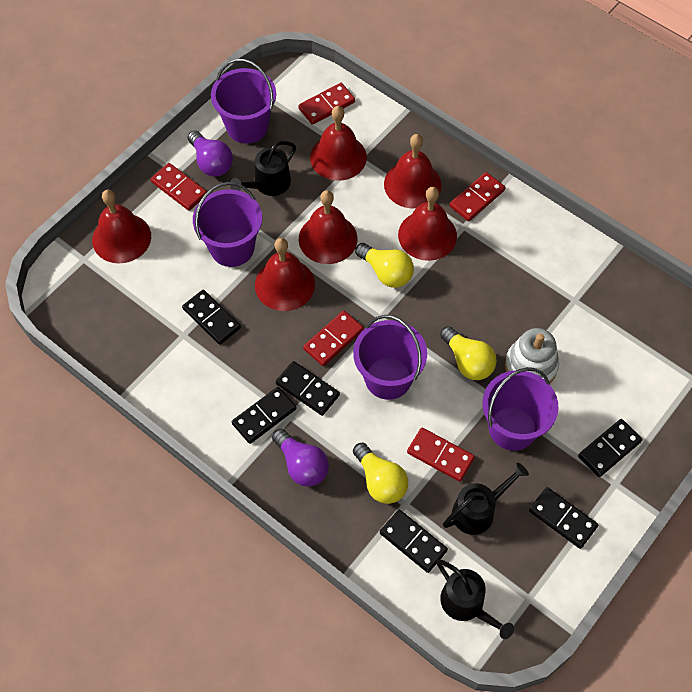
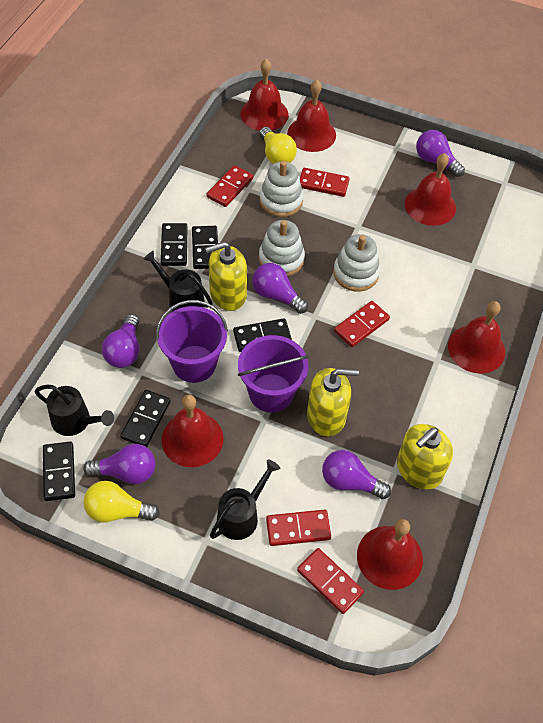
black domino: 6 -> 5
purple bucket: 4 -> 2
purple light bulb: 2 -> 5
white stacking toy: 1 -> 3
yellow light bulb: 3 -> 2
yellow soap dispenser: 0 -> 3

